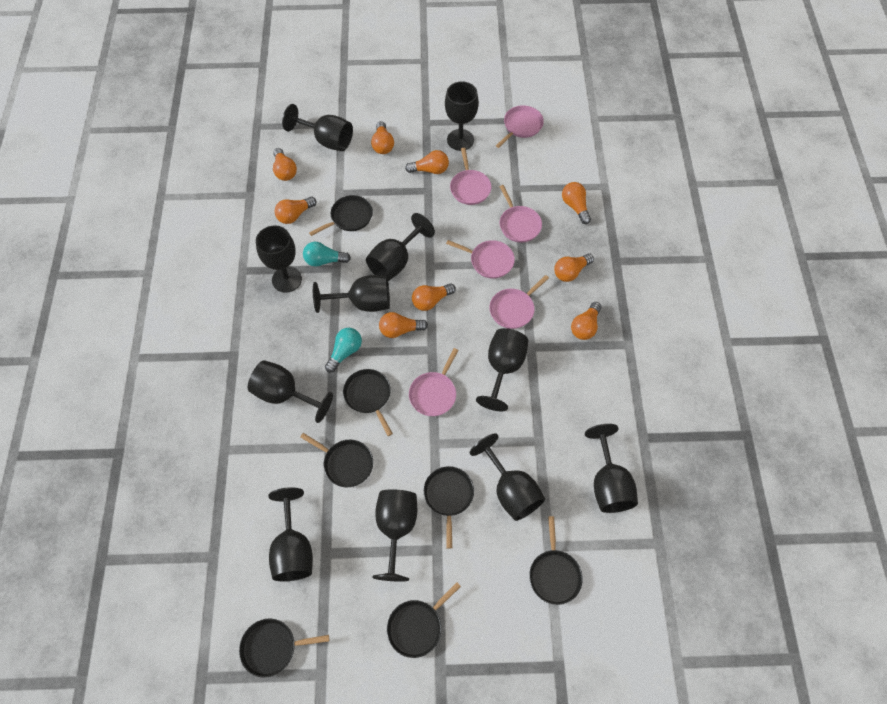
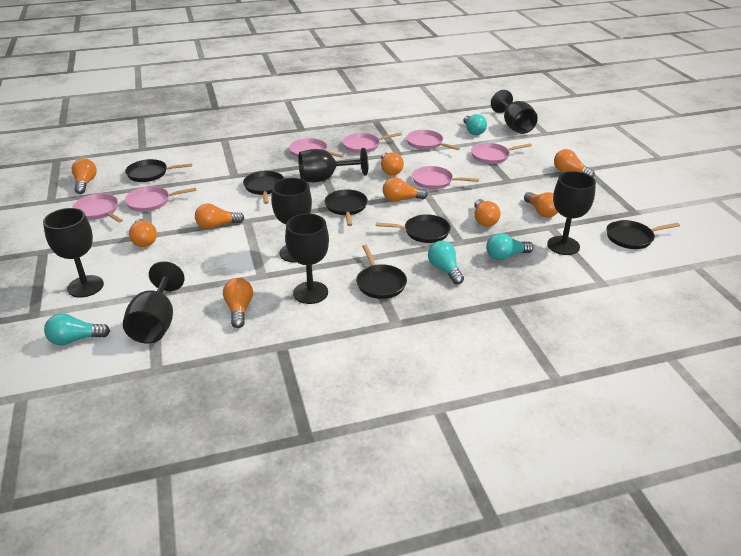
black goblet: 11 -> 7
black pan: 7 -> 6
pink pan: 6 -> 7
turquoise light bulb: 2 -> 4

